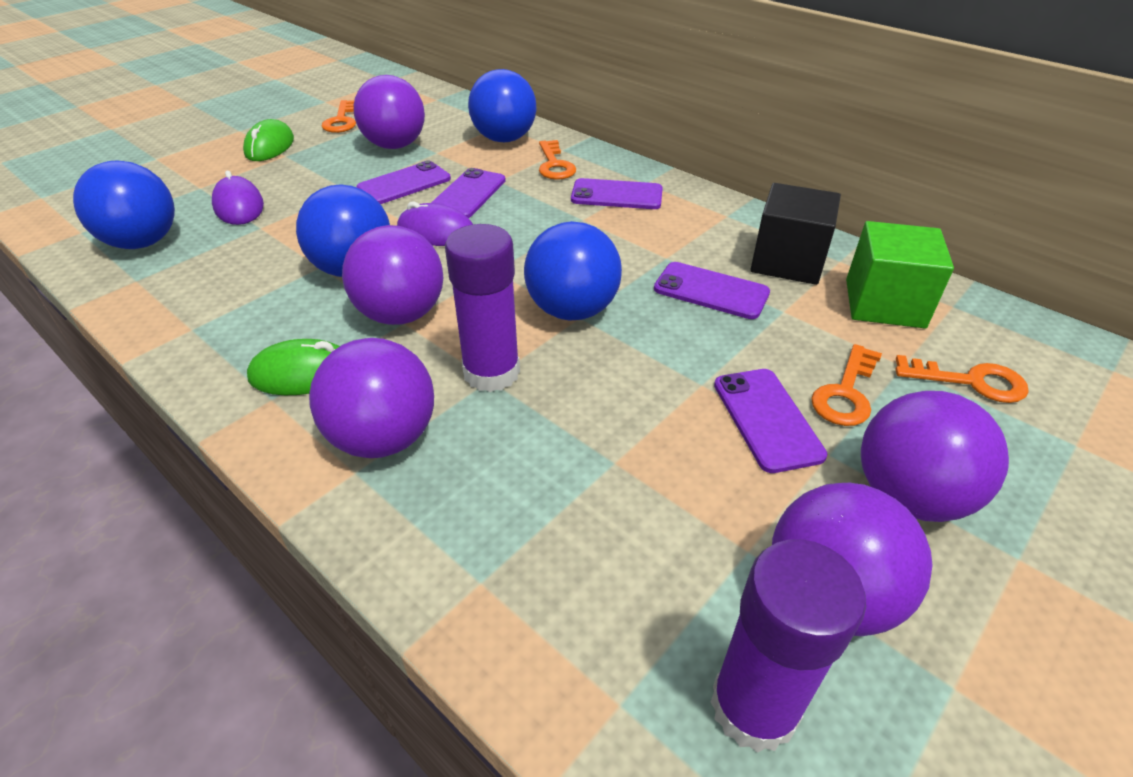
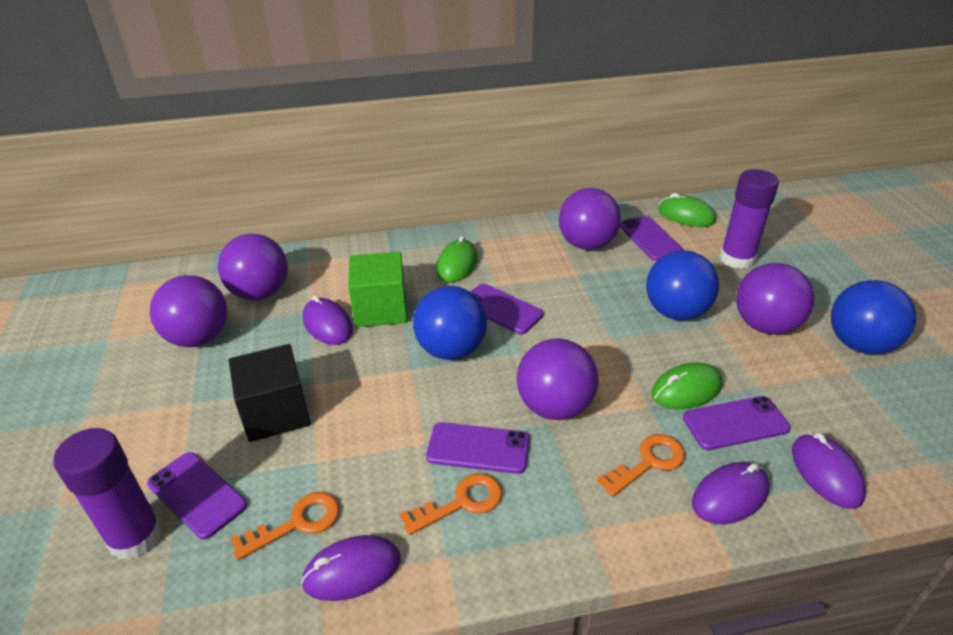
blue ball: 4 -> 3
green mouse: 2 -> 3
orange key: 4 -> 3
purple mouse: 2 -> 4

